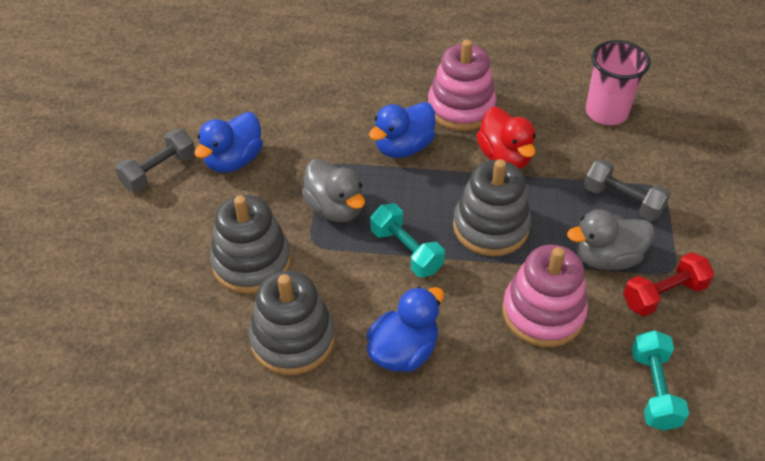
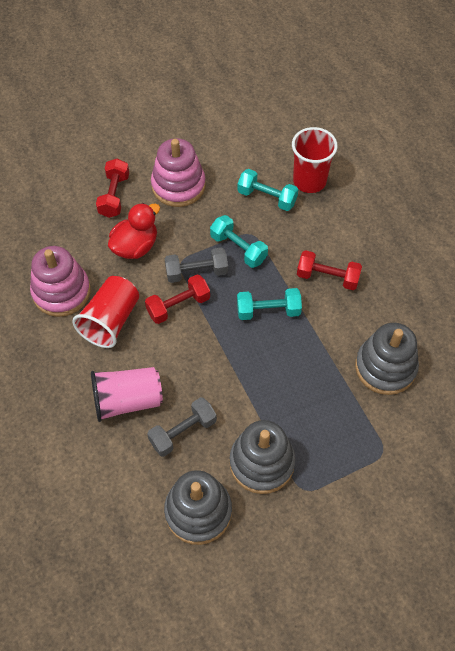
blue duck: 3 -> 0
grey duck: 2 -> 0
red cup: 0 -> 2
red dumbbell: 1 -> 3
turquoise dumbbell: 2 -> 3

